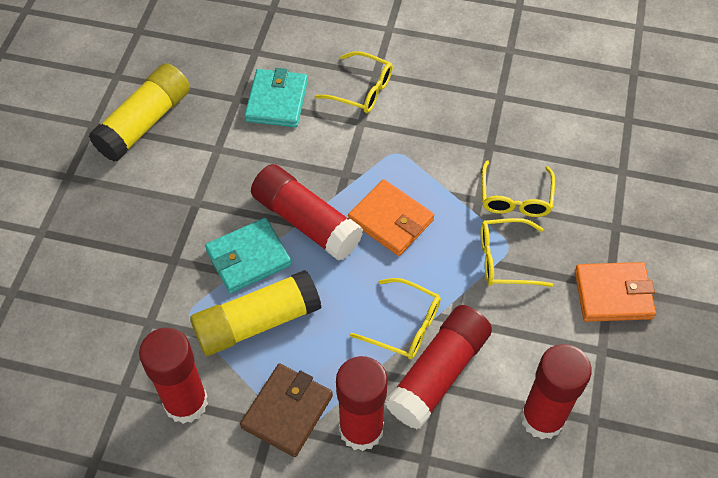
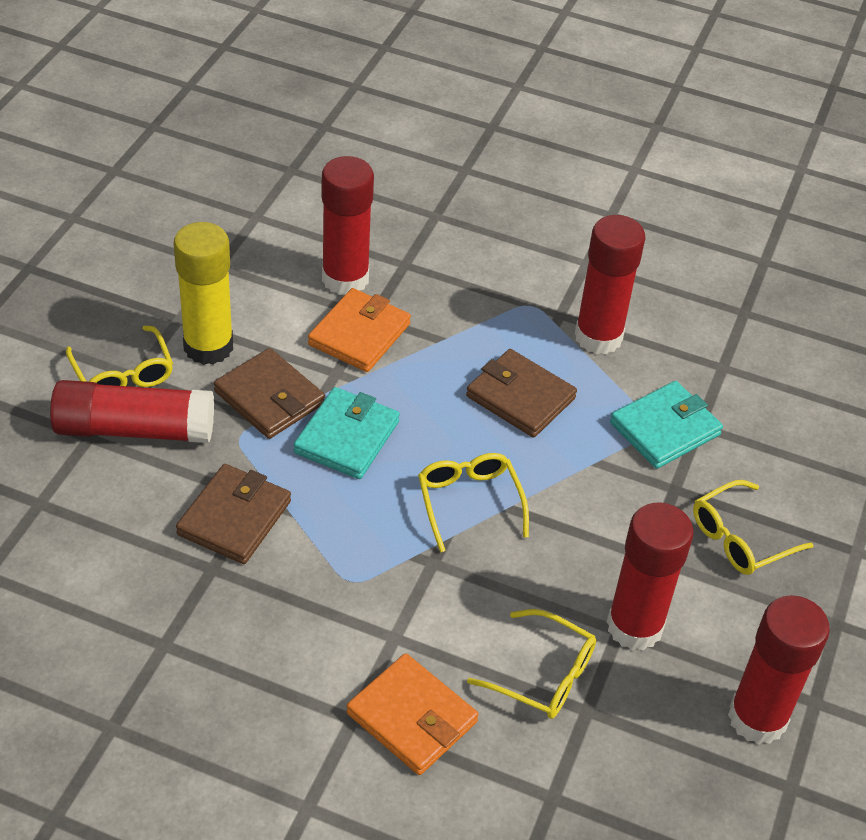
brown wallet: 1 -> 3
yellow glue stick: 2 -> 1

